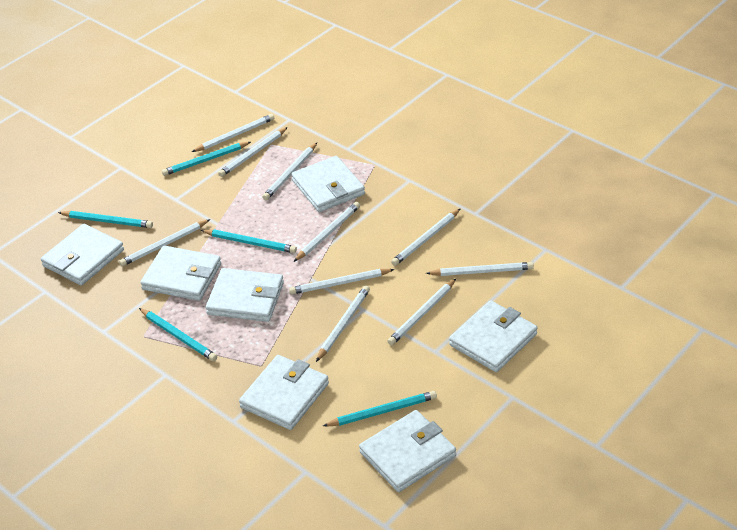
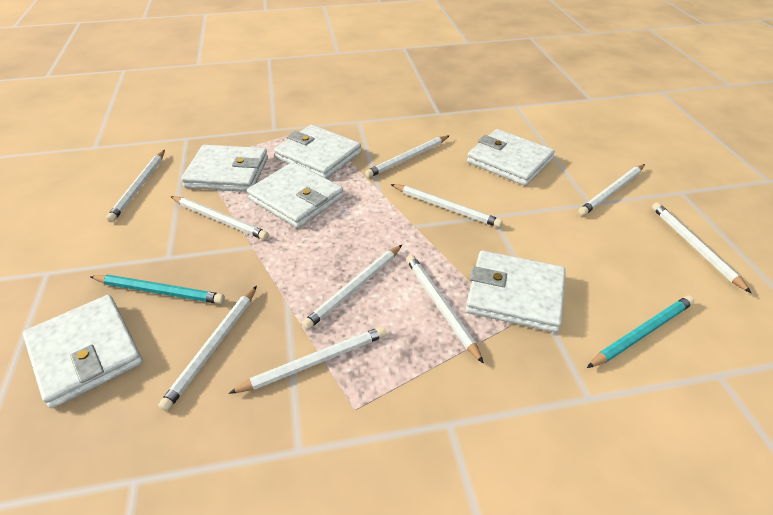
turquoise pencil: 5 -> 2
white wallet: 7 -> 6

